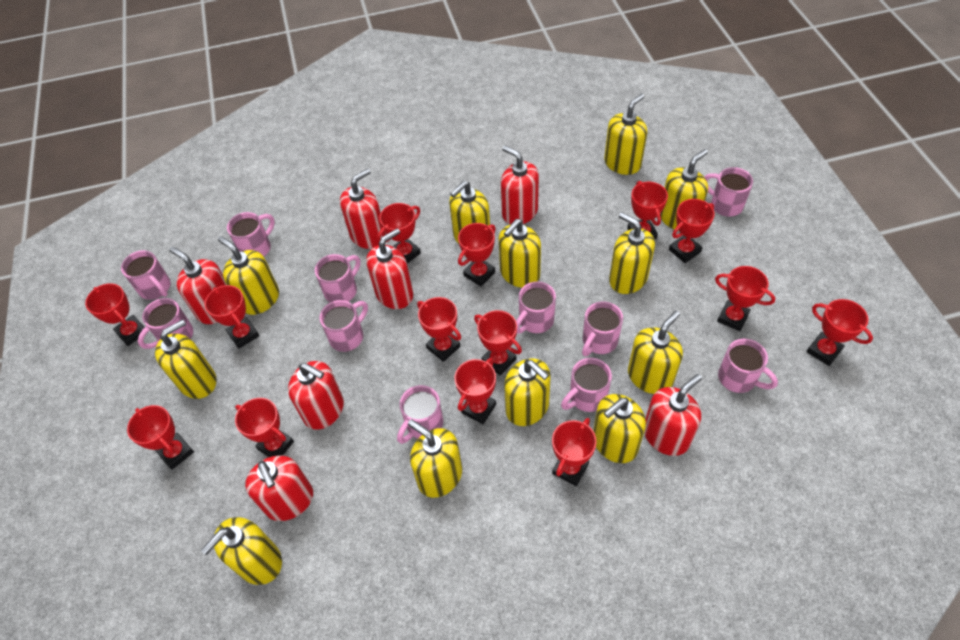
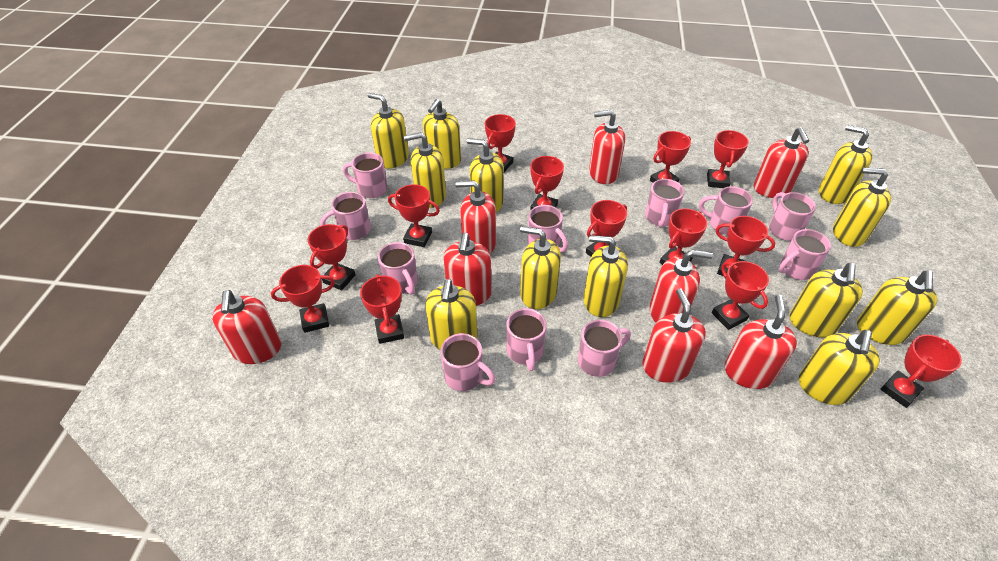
red soap dispenser: 7 -> 8
red trophy: 14 -> 13

